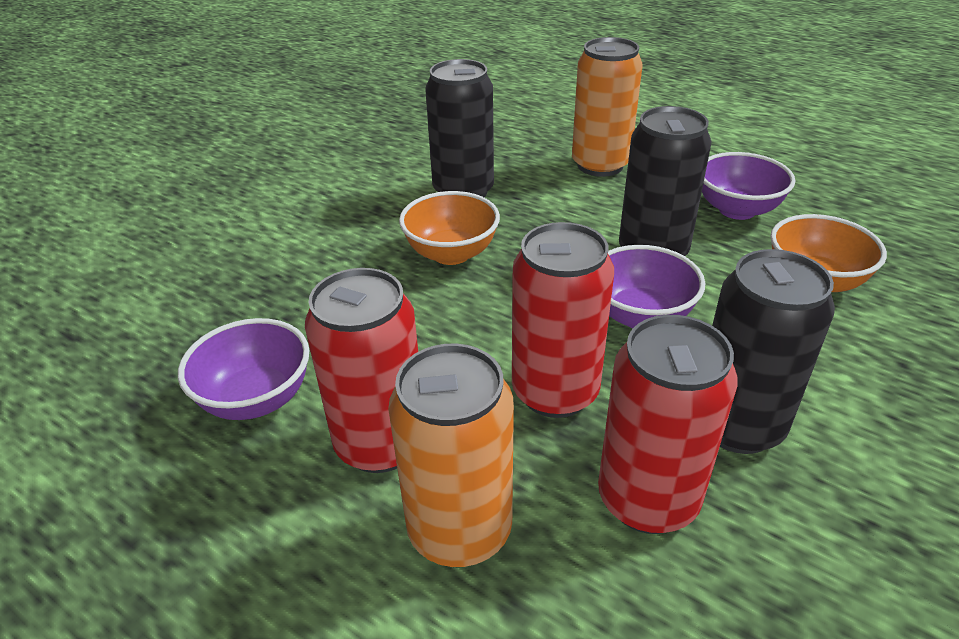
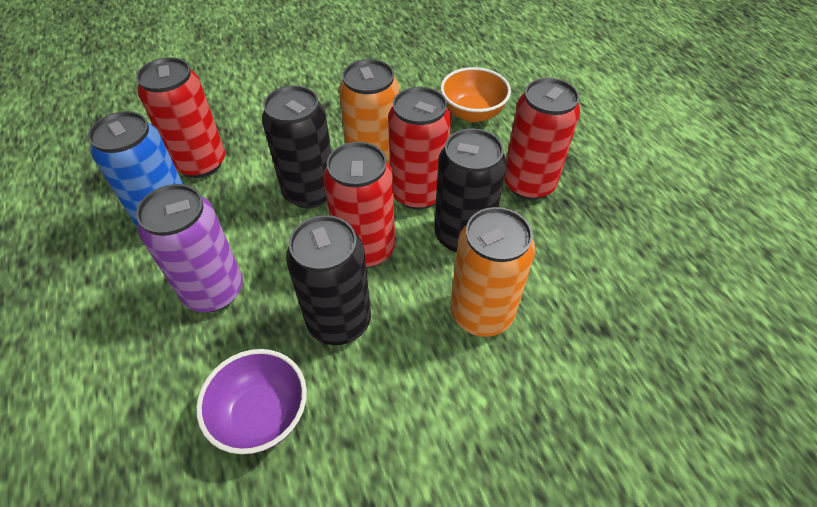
blue can: 0 -> 1
orange bowl: 2 -> 1
purple bowl: 3 -> 1
purple can: 0 -> 1
red can: 3 -> 4

